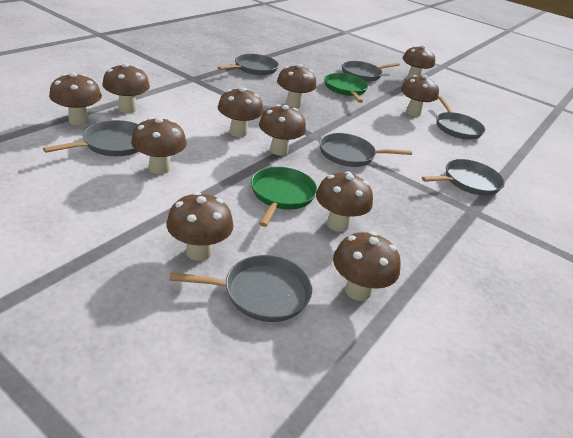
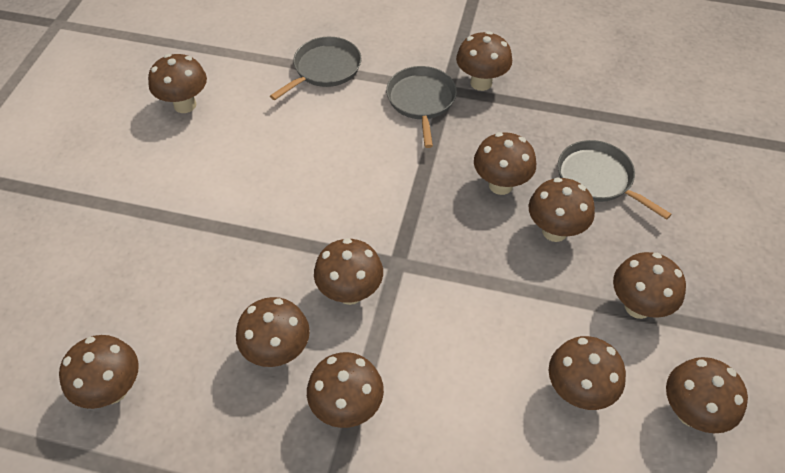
green pan: 2 -> 0
grey pan: 7 -> 3

